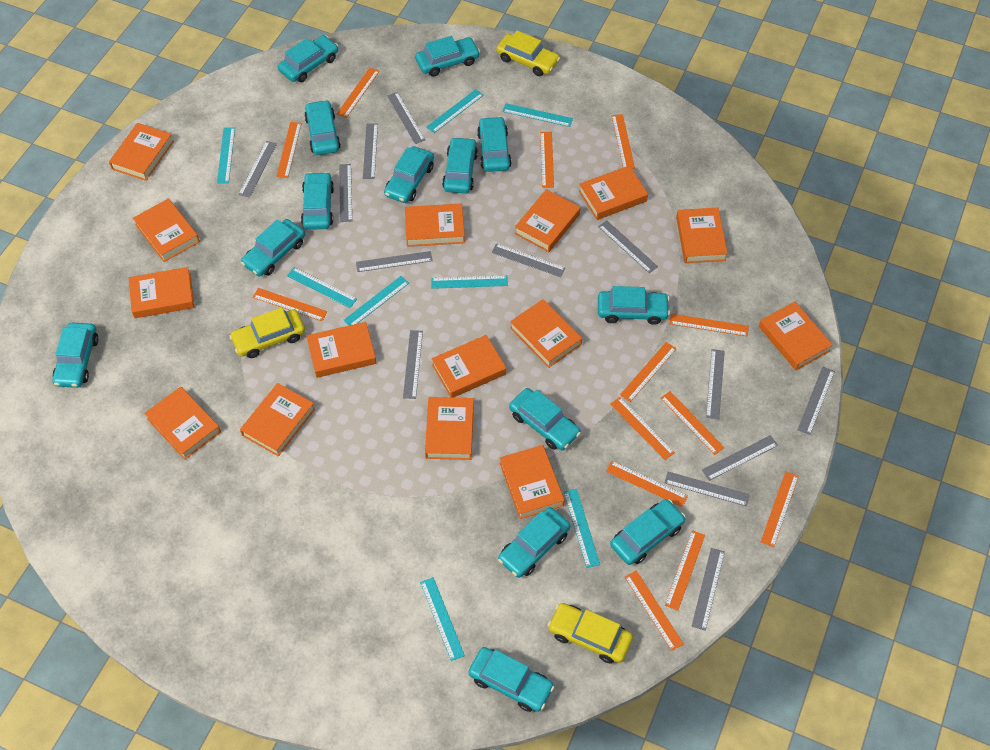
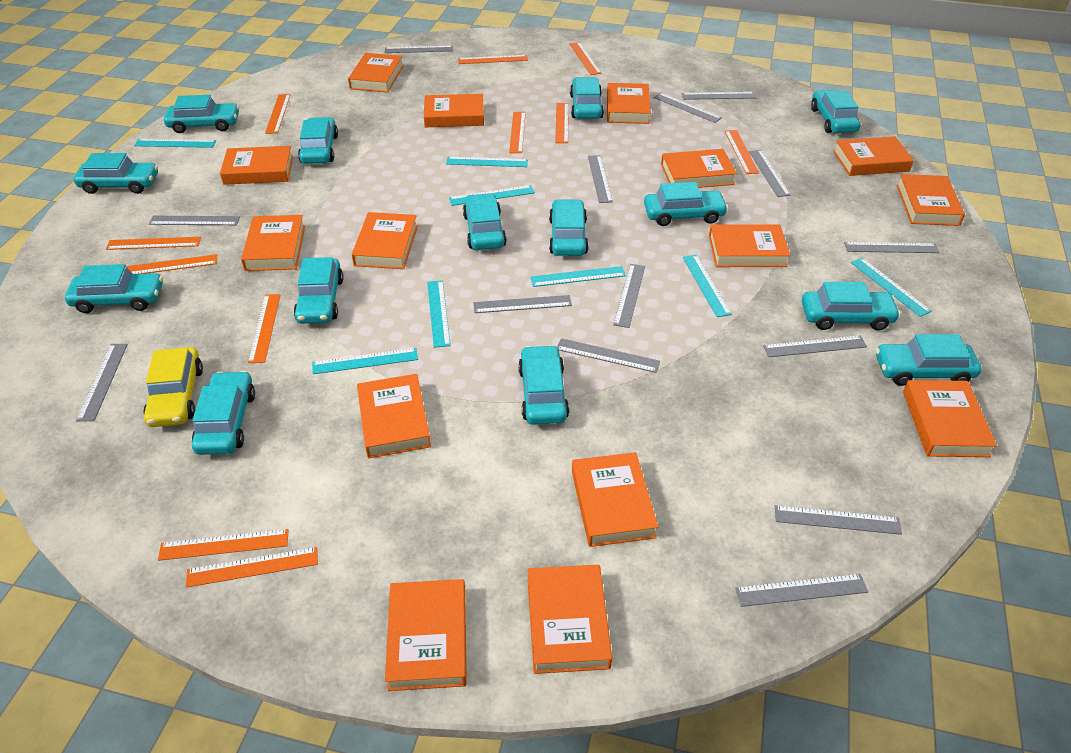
grey ruler: 13 -> 14
orange ruler: 13 -> 11
yellow car: 3 -> 1

